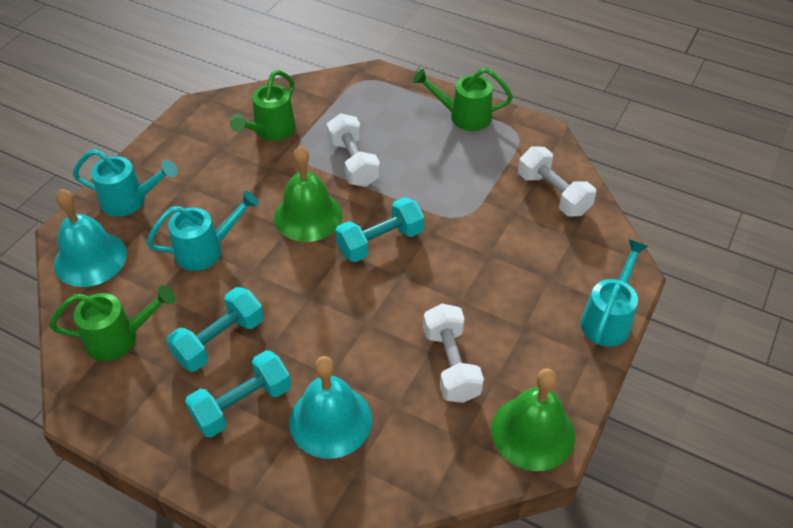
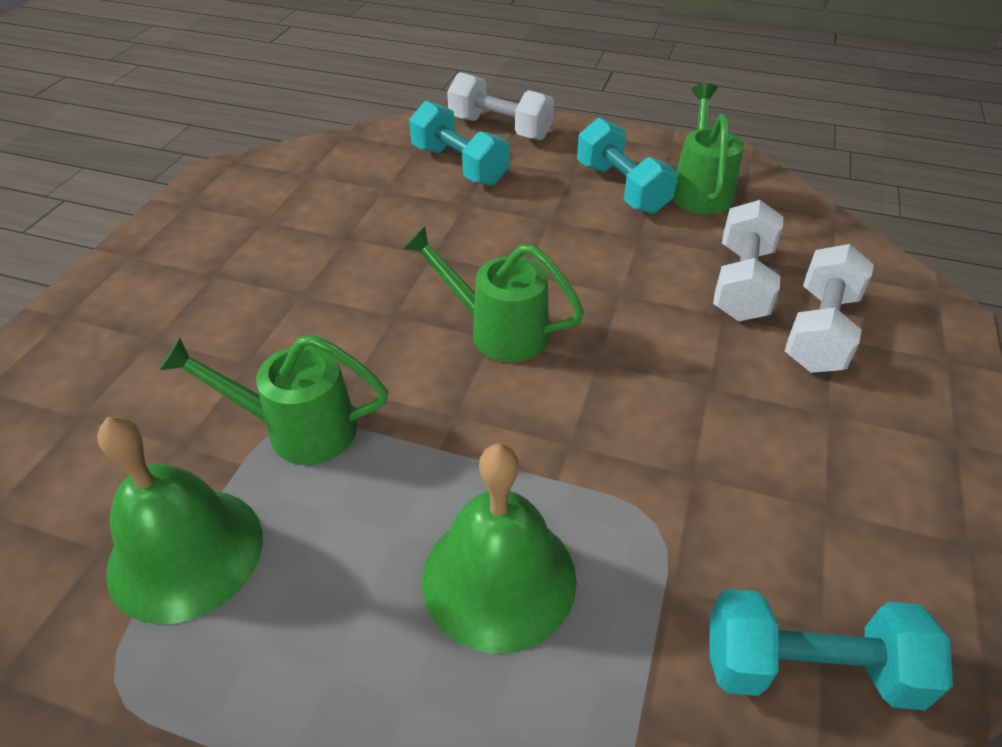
turquoise bell: 2 -> 0
turquoise watering can: 3 -> 0

